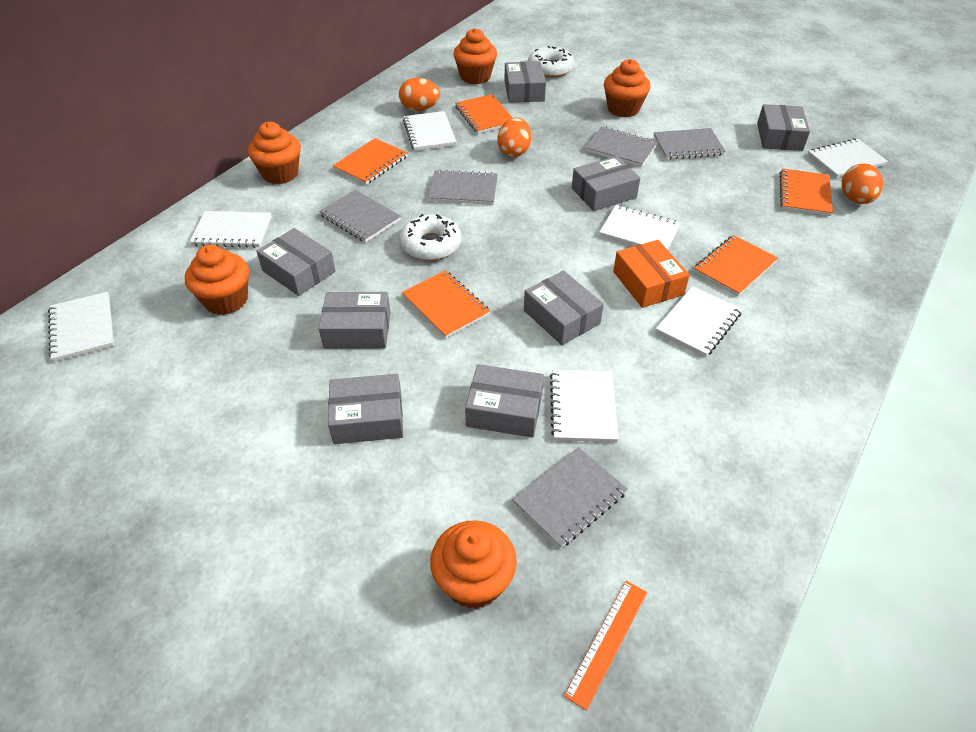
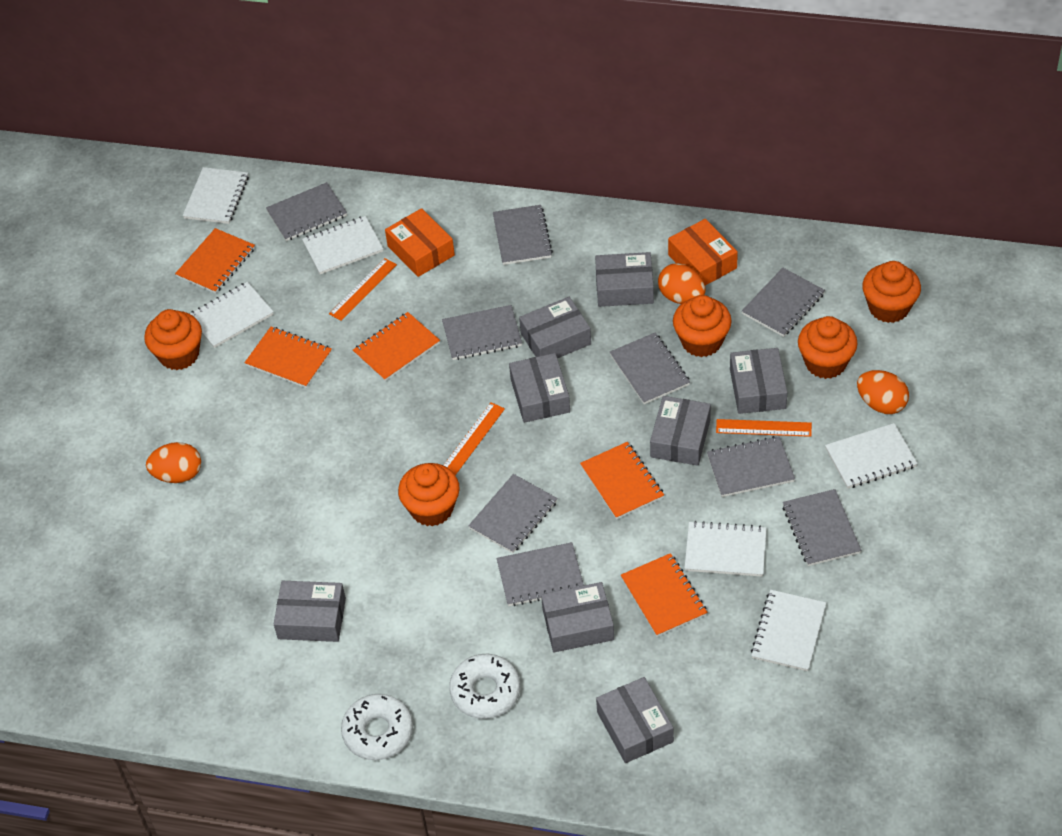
grey notebook: 5 -> 9
orange box: 1 -> 2
orange ruler: 1 -> 3
white notebook: 7 -> 6

